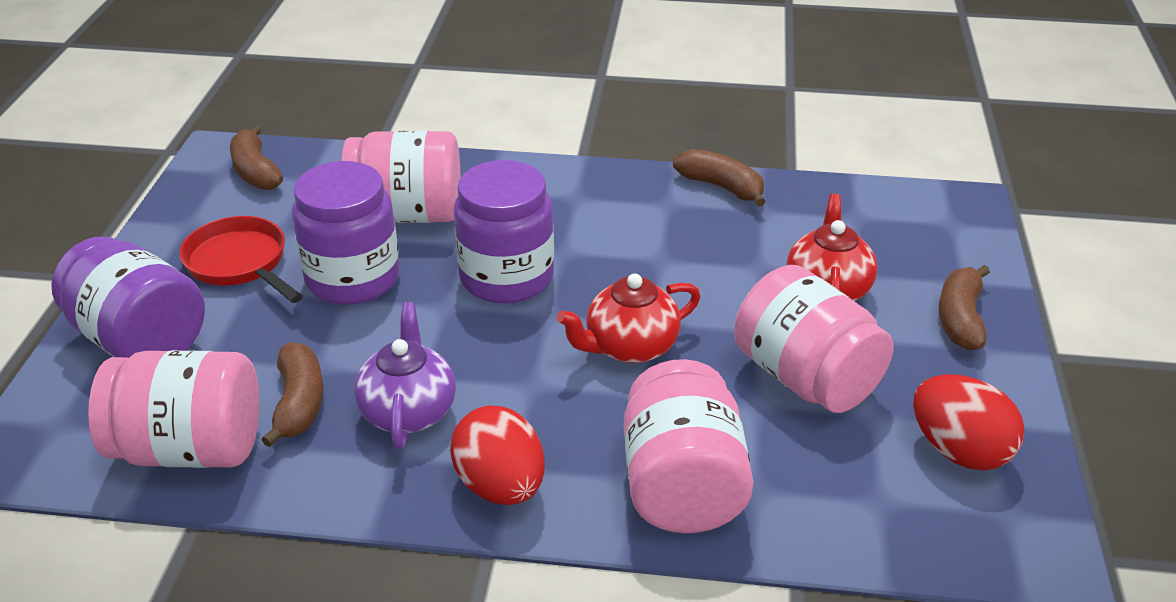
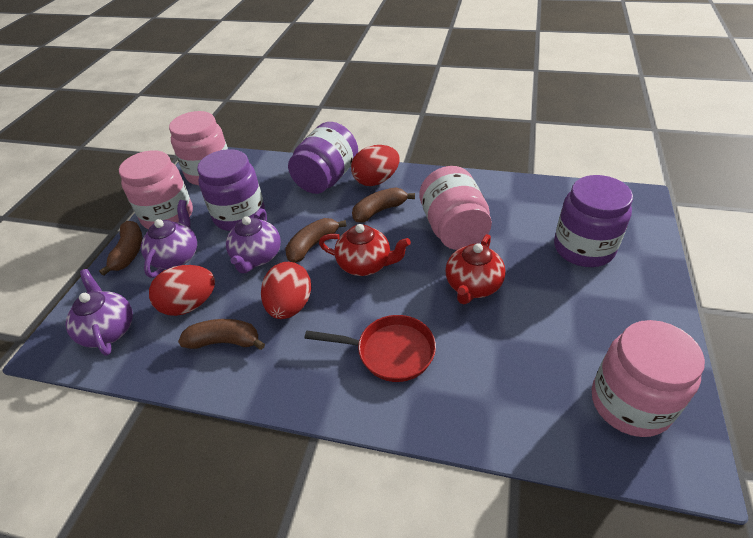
purple teapot: 1 -> 3
red egg: 2 -> 3

